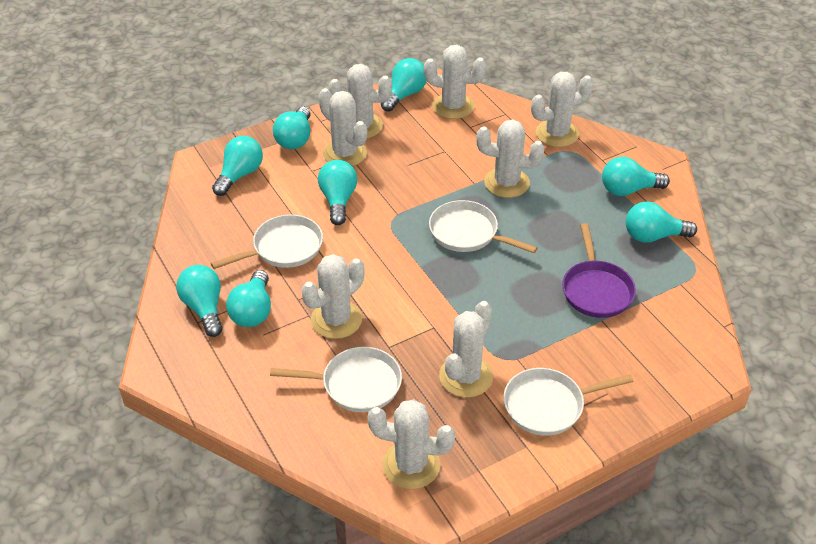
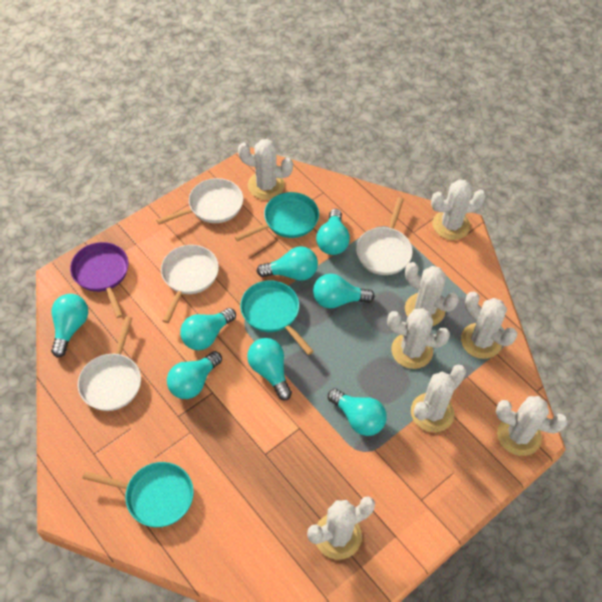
turquoise pan: 0 -> 3

